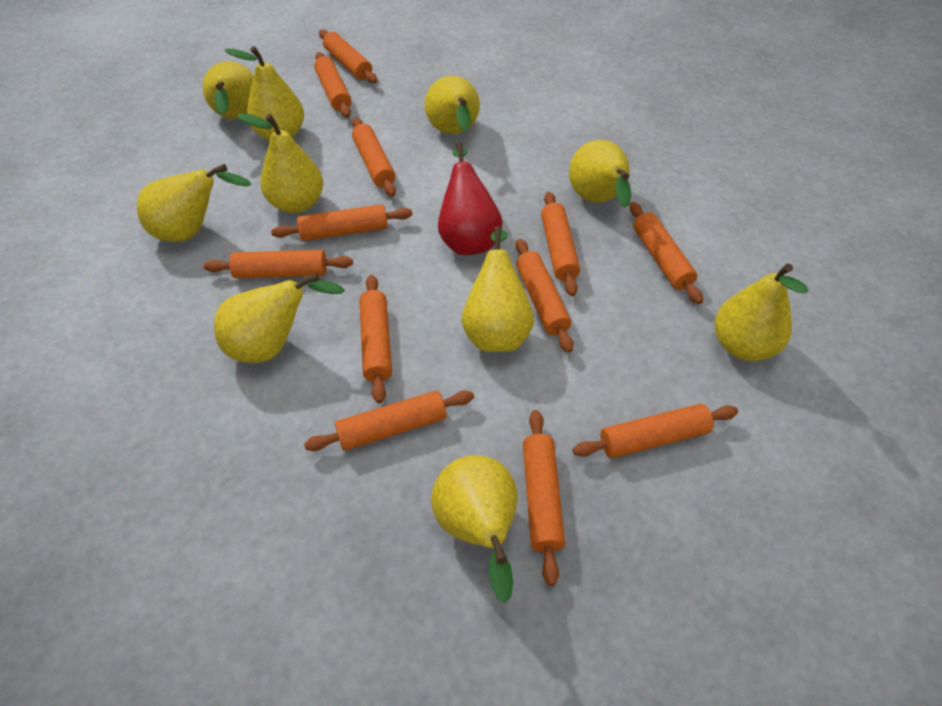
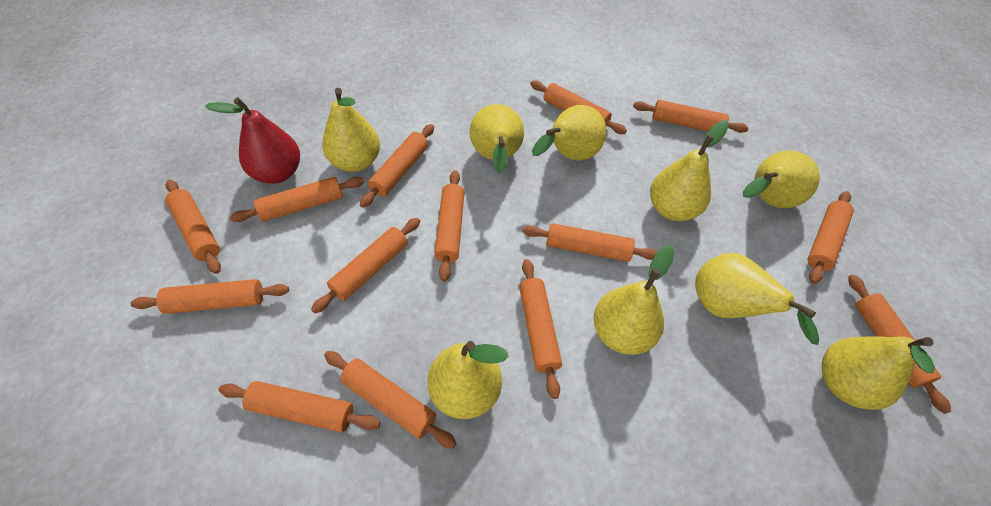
orange rolling pin: 12 -> 14
yellow pear: 10 -> 9

